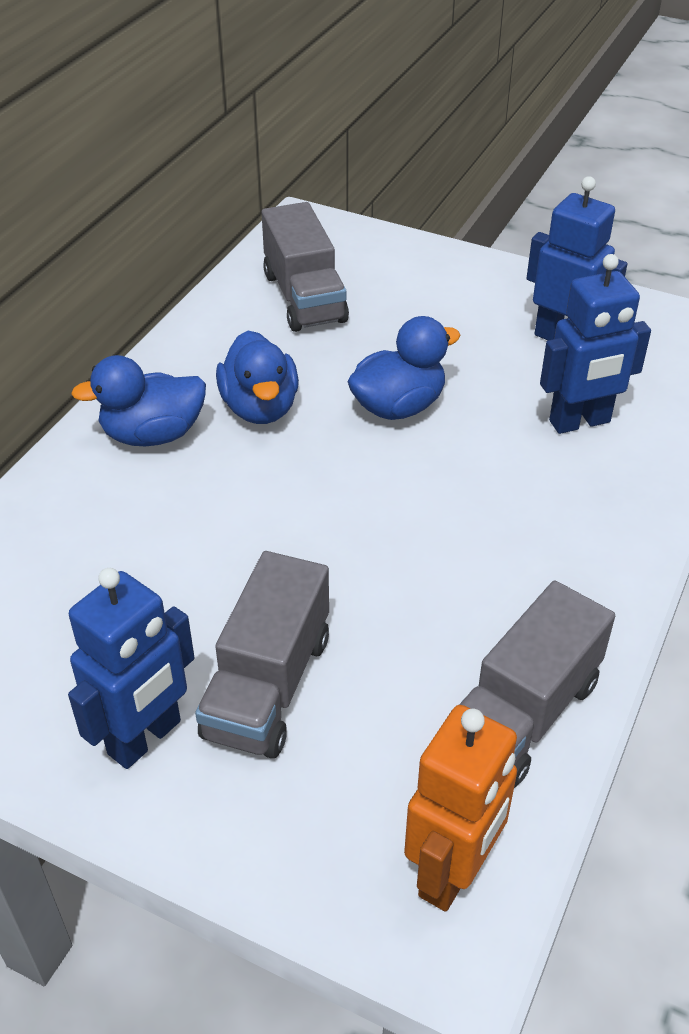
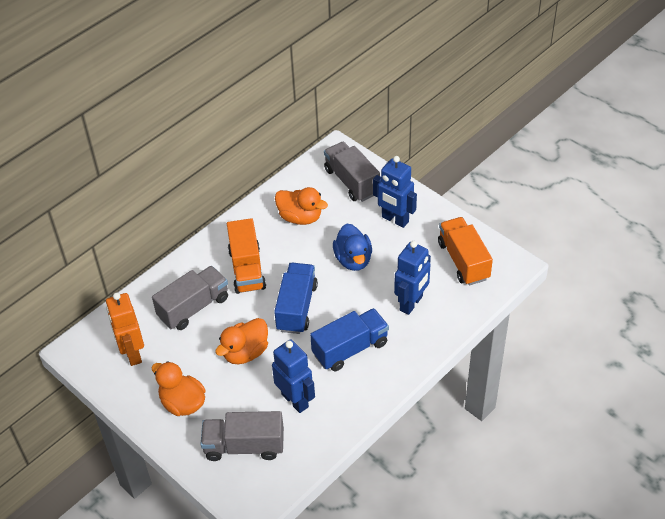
blue duck: 3 -> 1
blue truck: 0 -> 2
orange duck: 0 -> 3
orange truck: 0 -> 2

